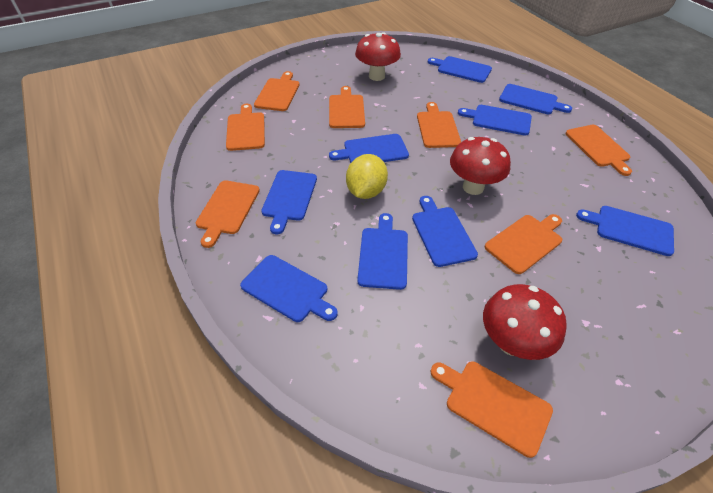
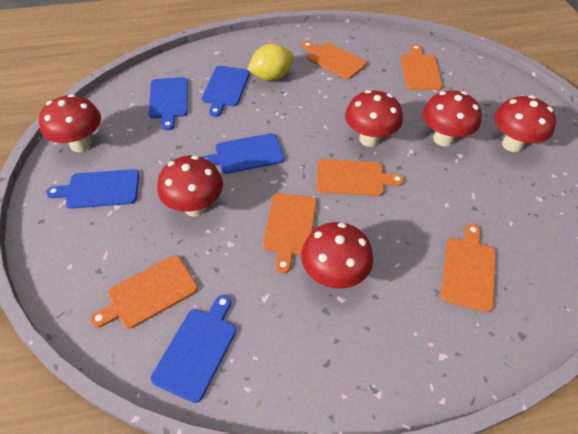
blue cutting board: 9 -> 5
orange cutting board: 8 -> 6
red mushroom: 3 -> 6

